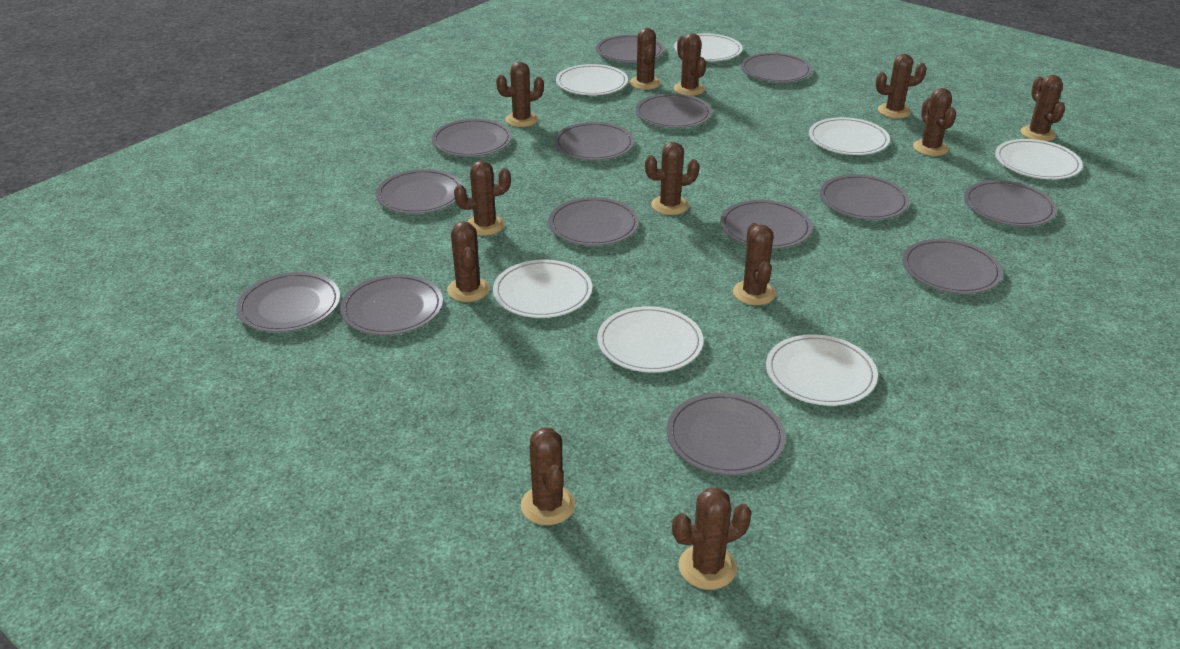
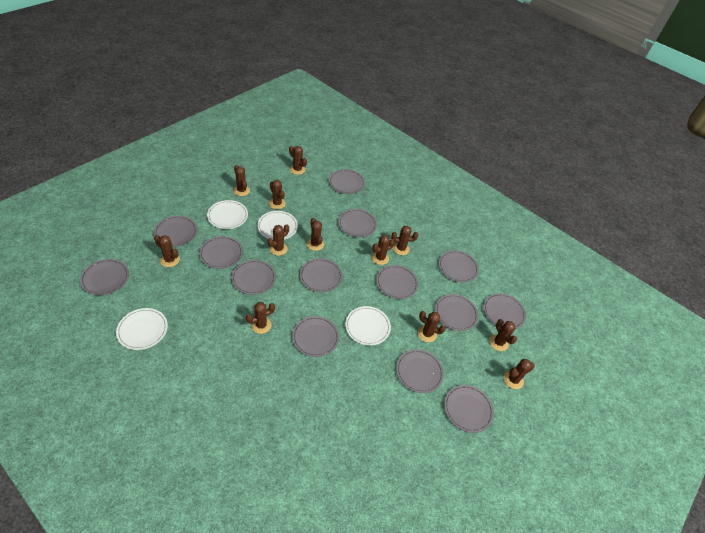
white plate: 7 -> 4

